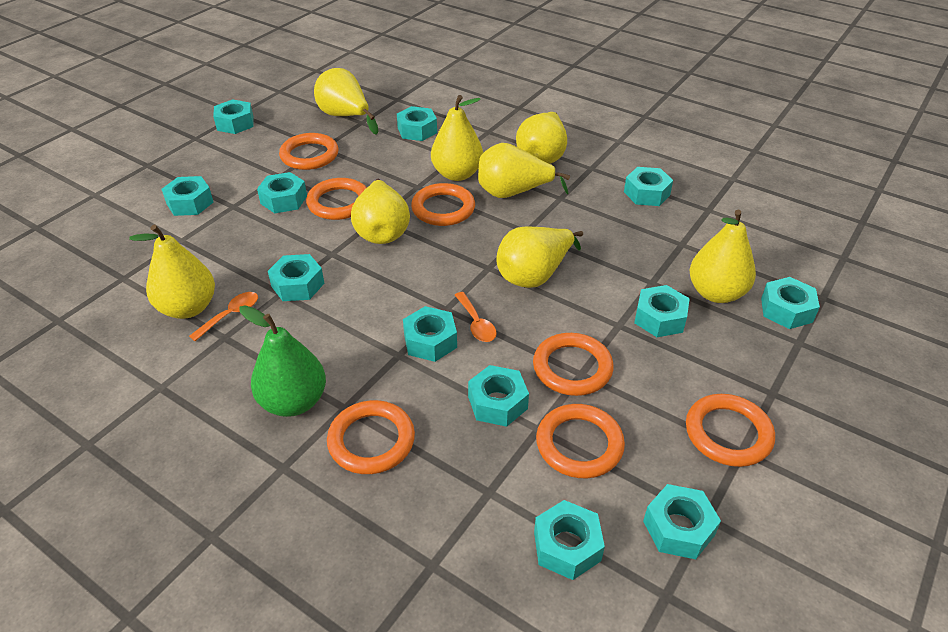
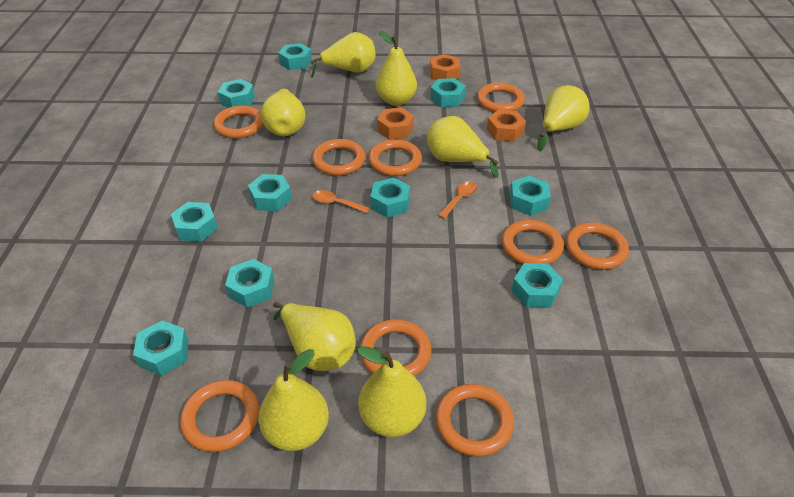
green pear: 1 -> 0
orange nut: 0 -> 3
orange ring: 7 -> 9
turquoise nut: 12 -> 10

